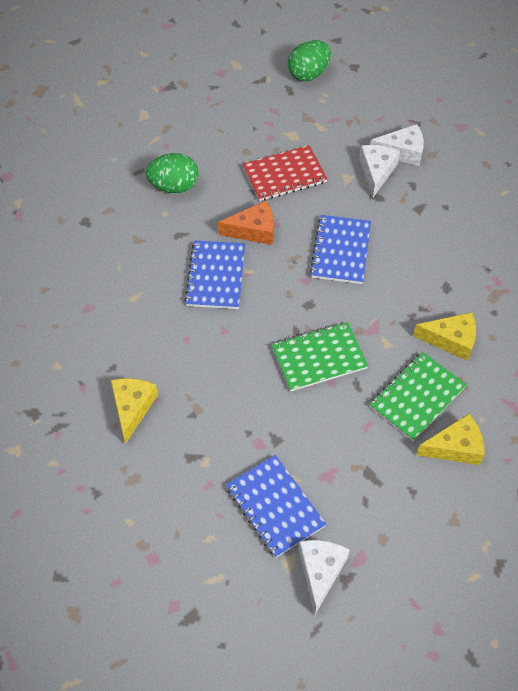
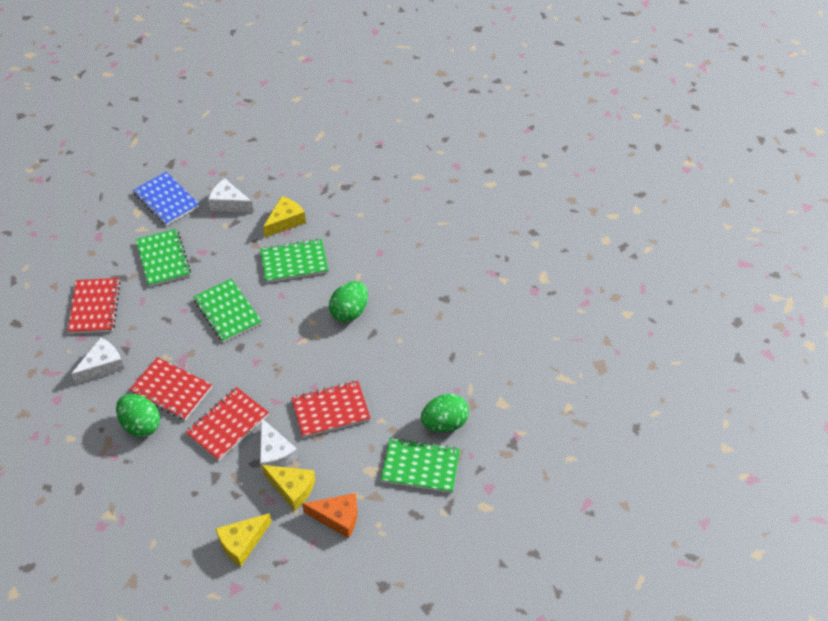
blue notebook: 3 -> 1
green egg: 2 -> 3
green notebook: 2 -> 4
red notebook: 1 -> 4

